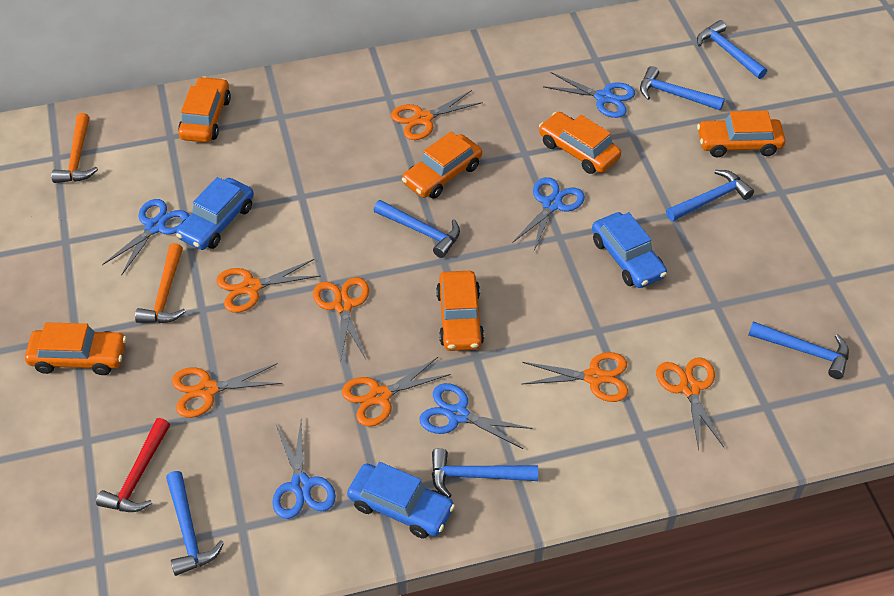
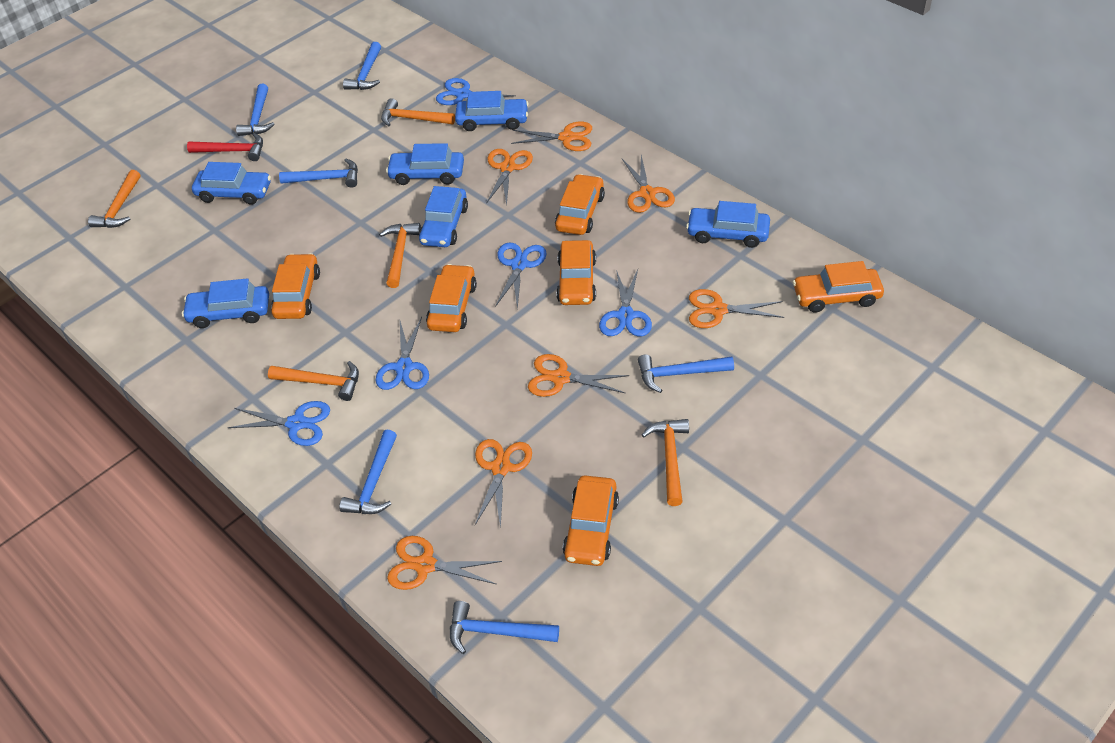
blue car: 3 -> 6
blue hammer: 7 -> 6
orange hammer: 2 -> 5

